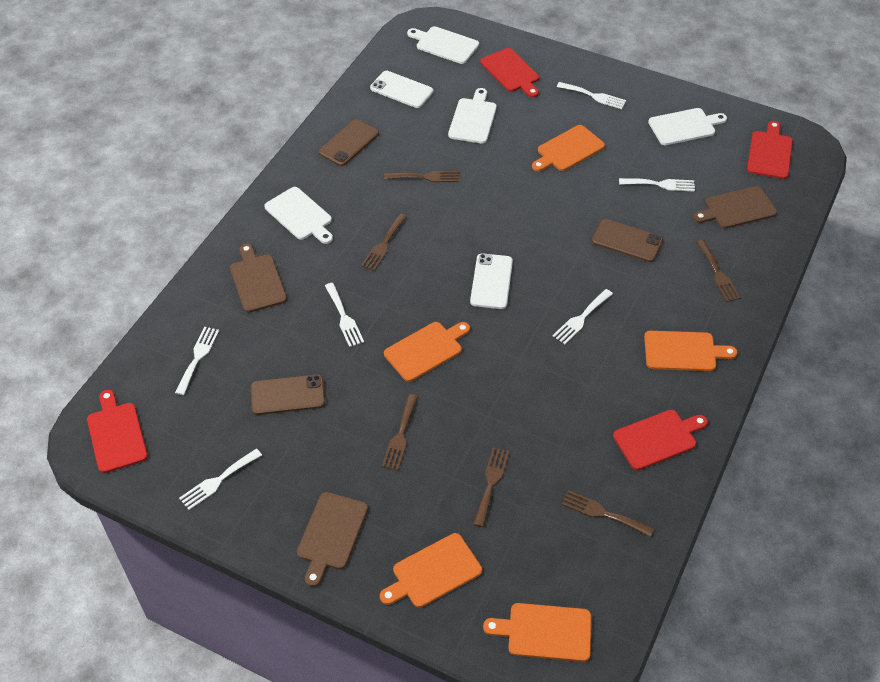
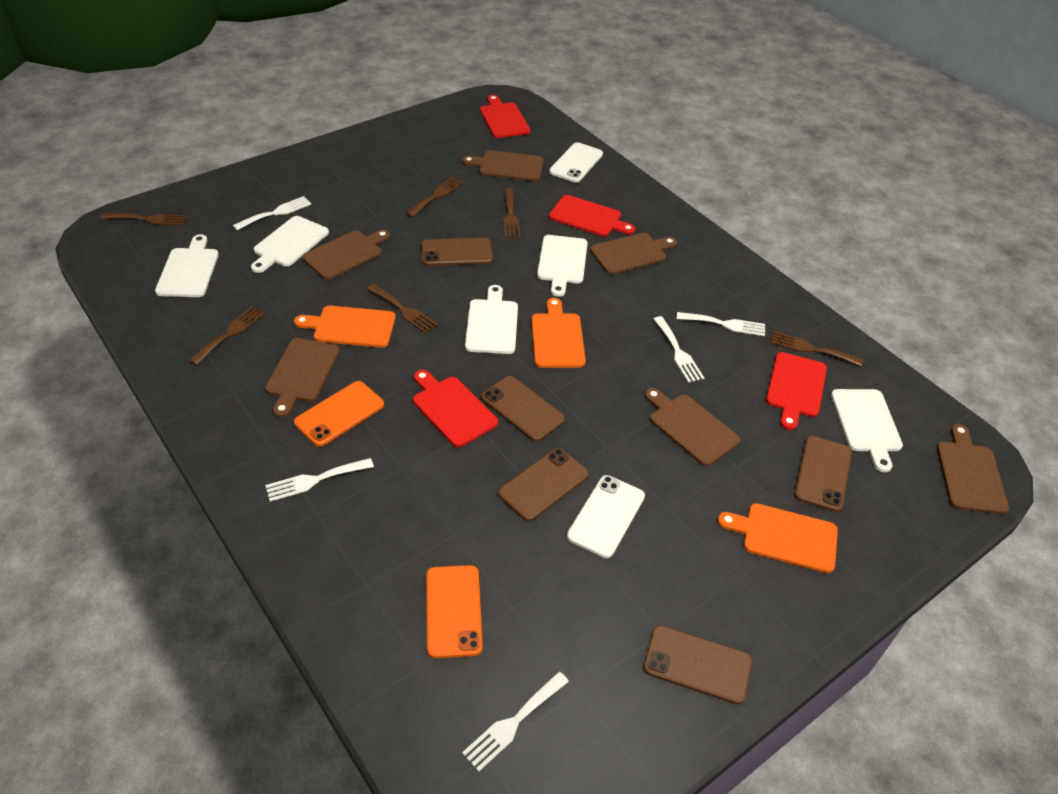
brown cutting board: 3 -> 6
brown phone: 3 -> 5
orange cutting board: 5 -> 3
orange phone: 0 -> 2
white cutting board: 4 -> 5
white fork: 6 -> 5

